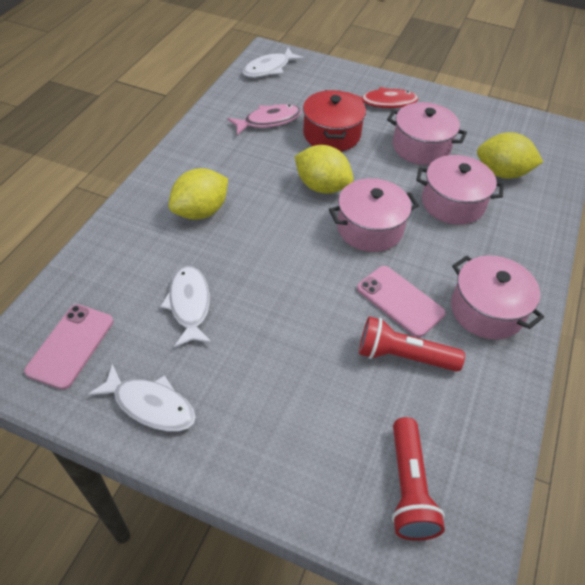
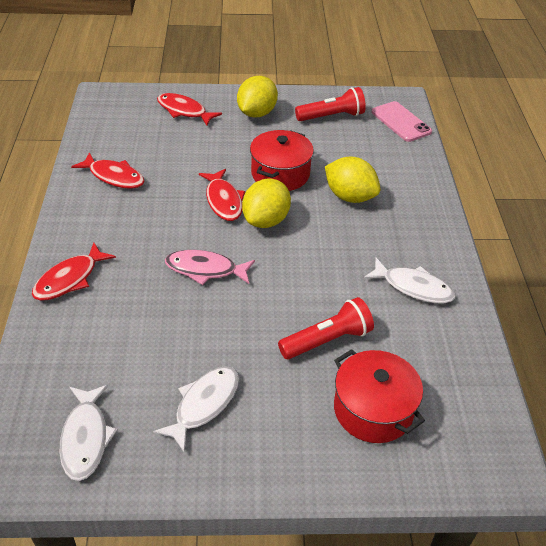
pink phone: 2 -> 1
pink pot: 4 -> 0
red fish: 1 -> 4
red pot: 1 -> 2

